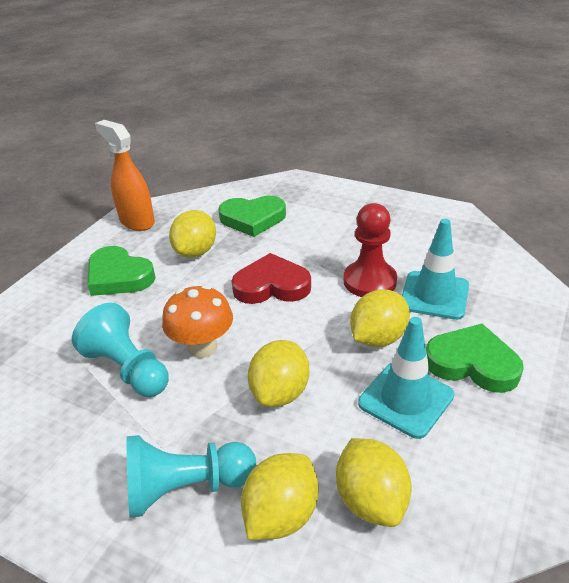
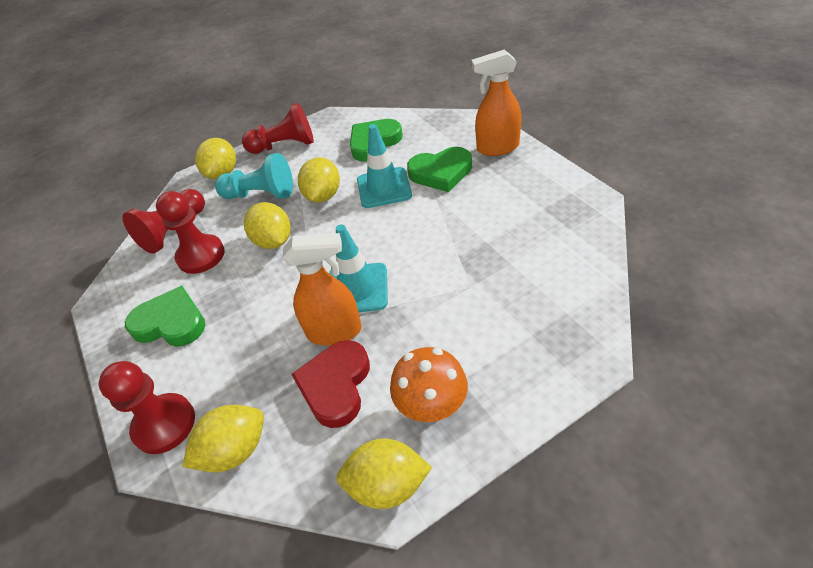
orange spray bottle: 1 -> 2
red pawn: 1 -> 4
turquoise pawn: 2 -> 1

